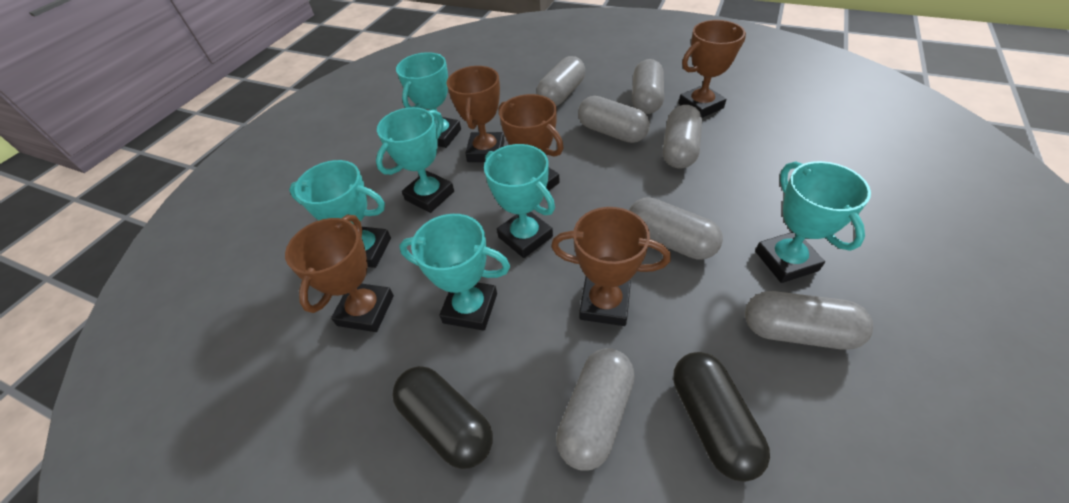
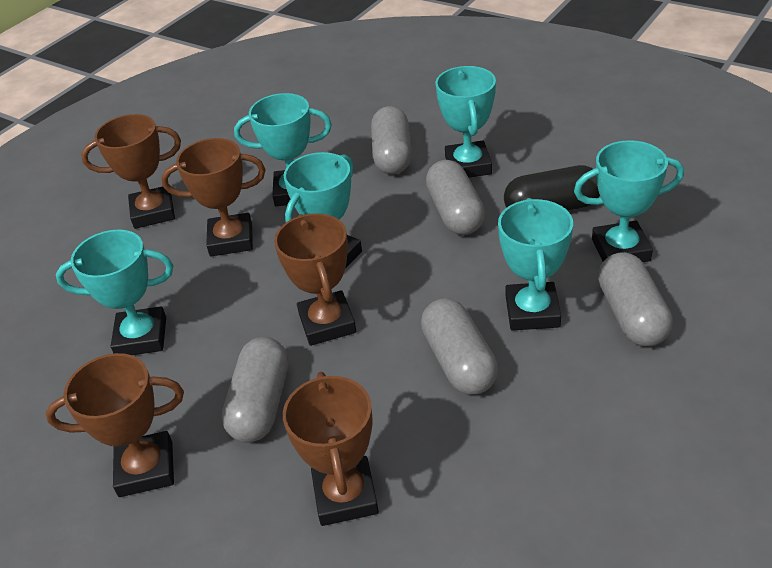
black capsule: 2 -> 1
grey capsule: 7 -> 5

